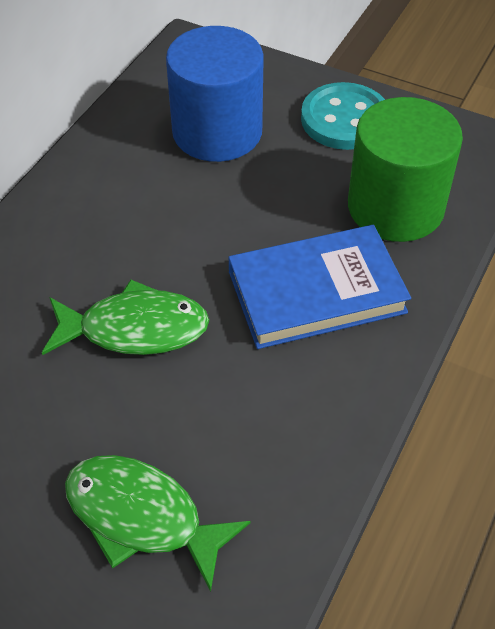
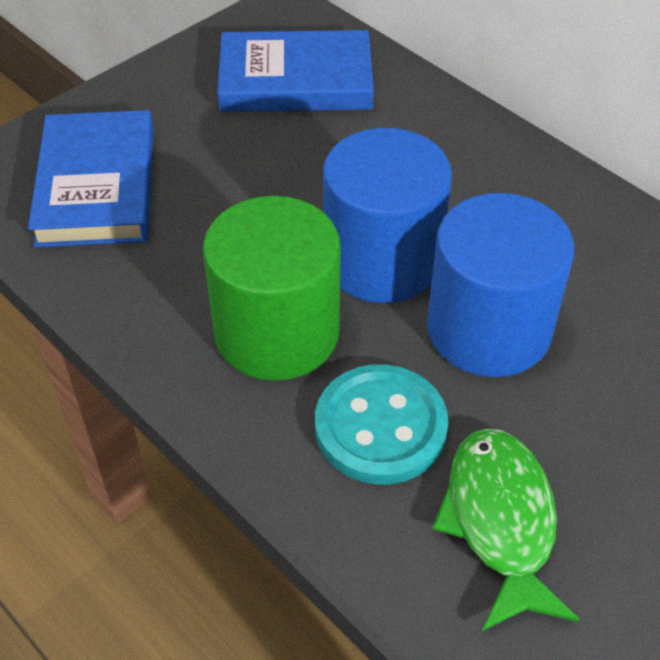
blue book: 1 -> 2
blue cylinder: 1 -> 2
green fish: 2 -> 1

